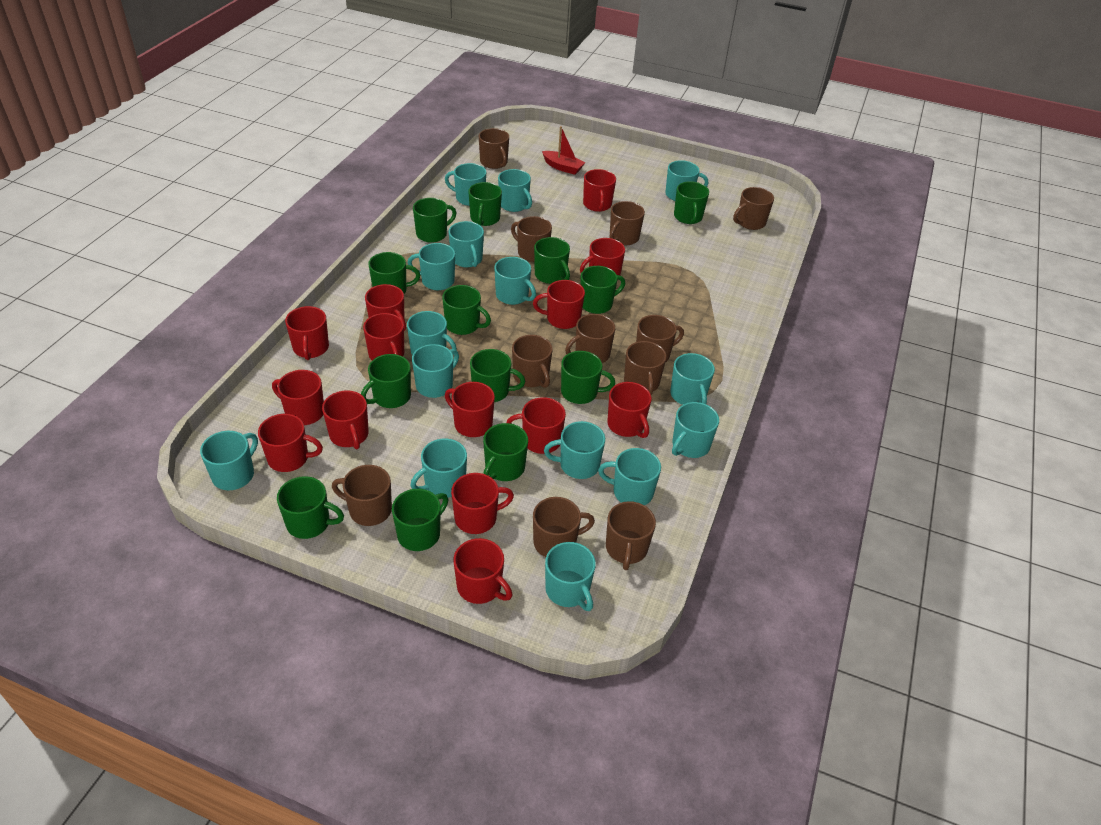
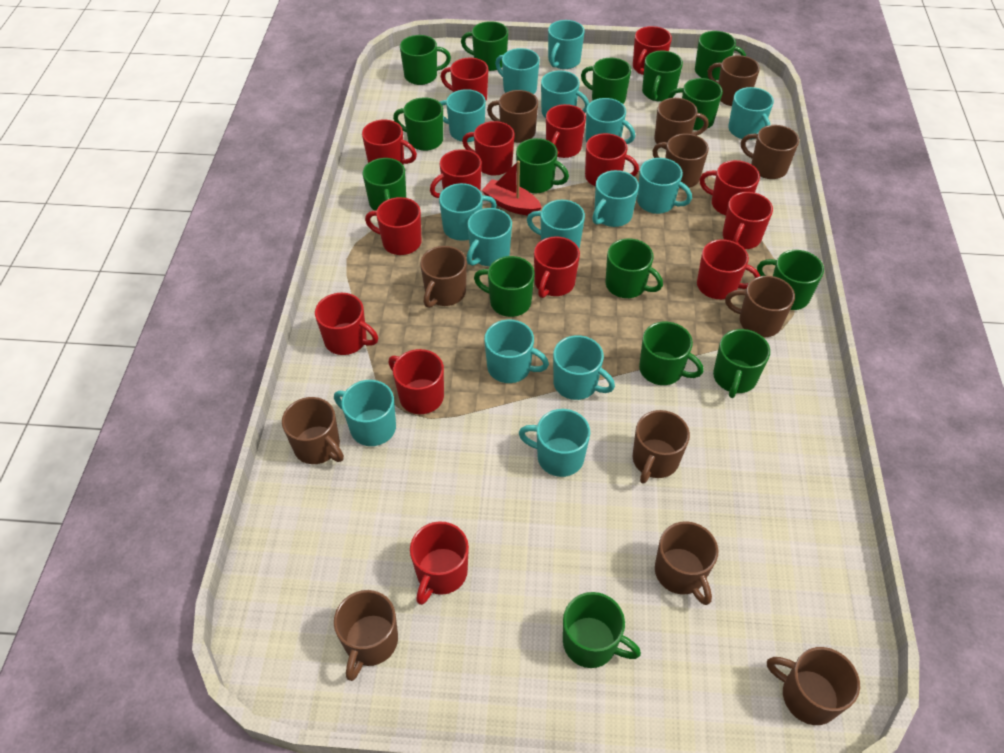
brown mug: 11 -> 12
green mug: 13 -> 15
red mug: 14 -> 15

